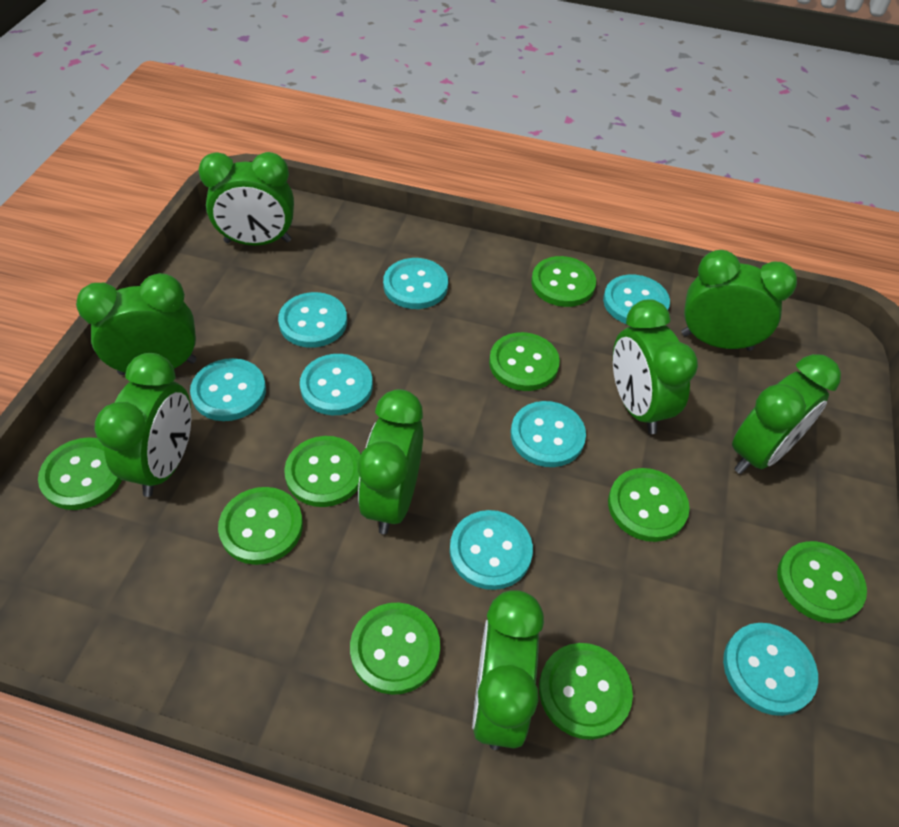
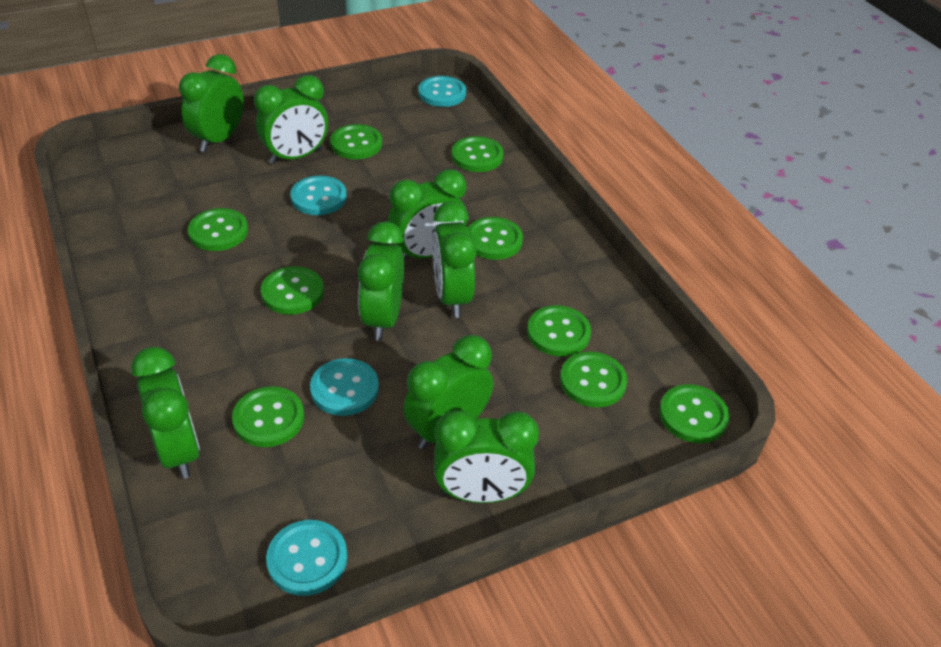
turquoise button: 8 -> 4

